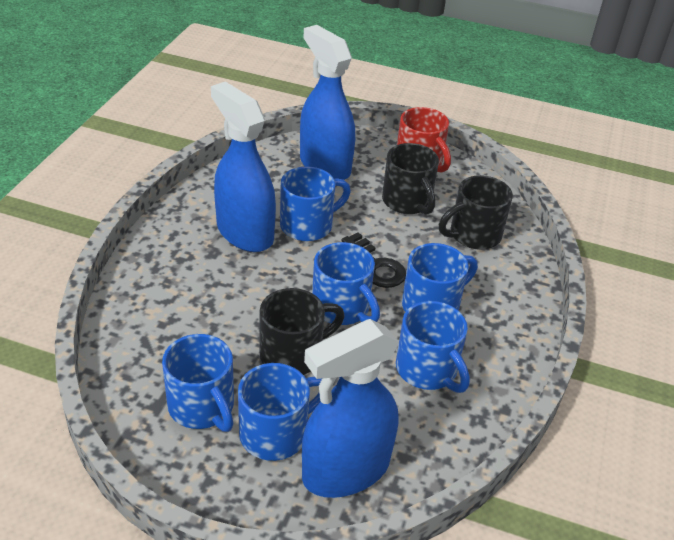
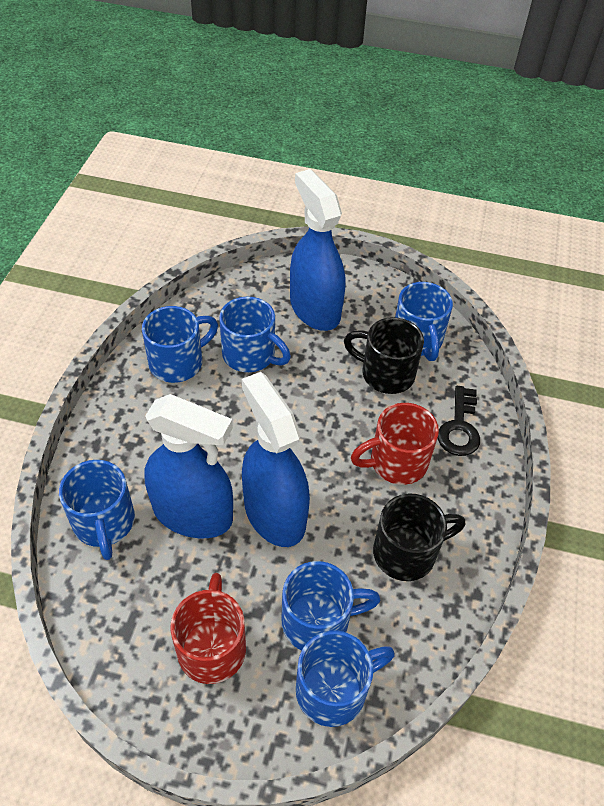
black mug: 3 -> 2
red mug: 1 -> 2

